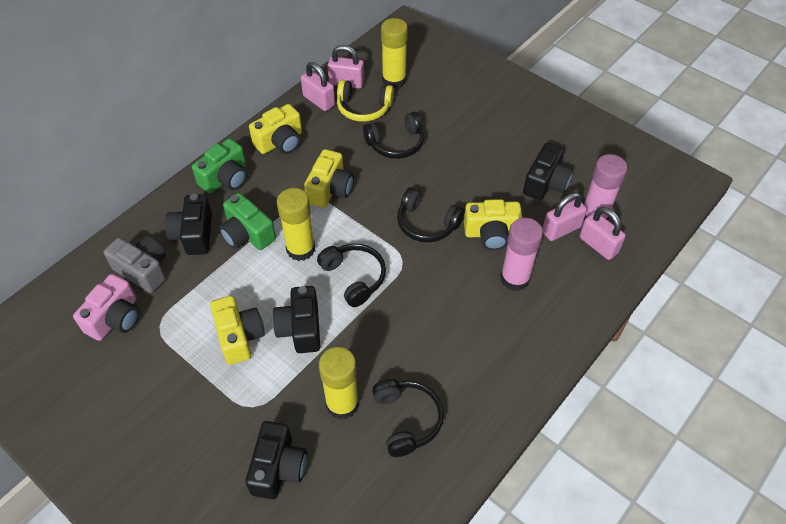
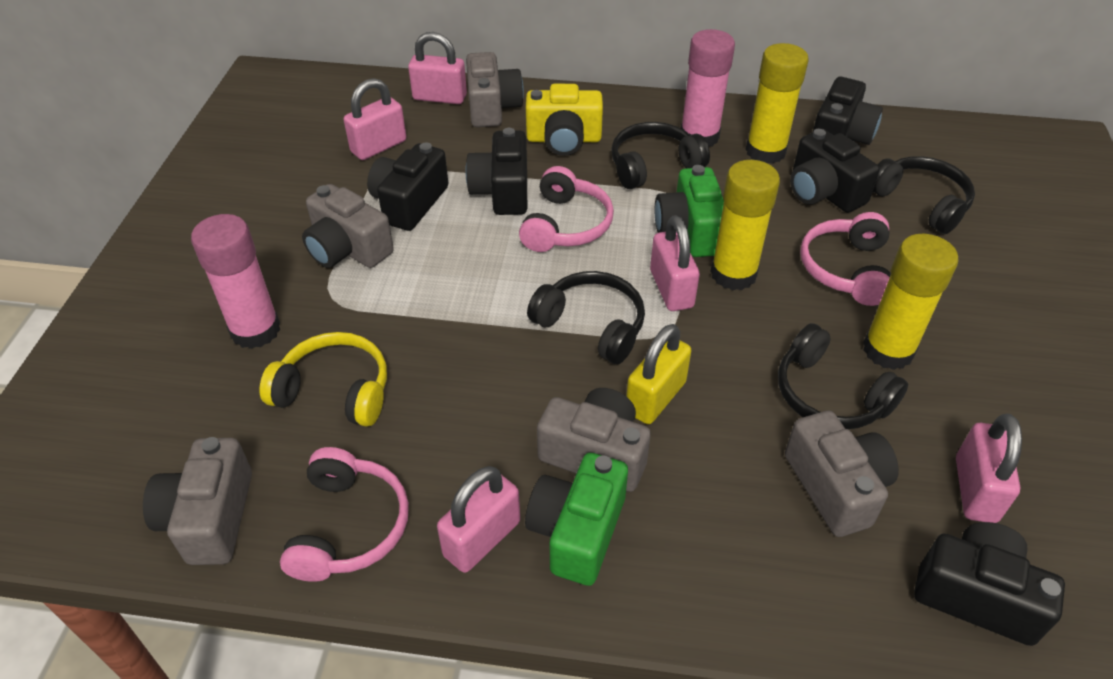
black camera: 4 -> 5
grey camera: 1 -> 5
pink camera: 1 -> 0
pink headphones: 0 -> 3
pink padlock: 4 -> 5
yellow camera: 4 -> 1
yellow padlock: 0 -> 1

